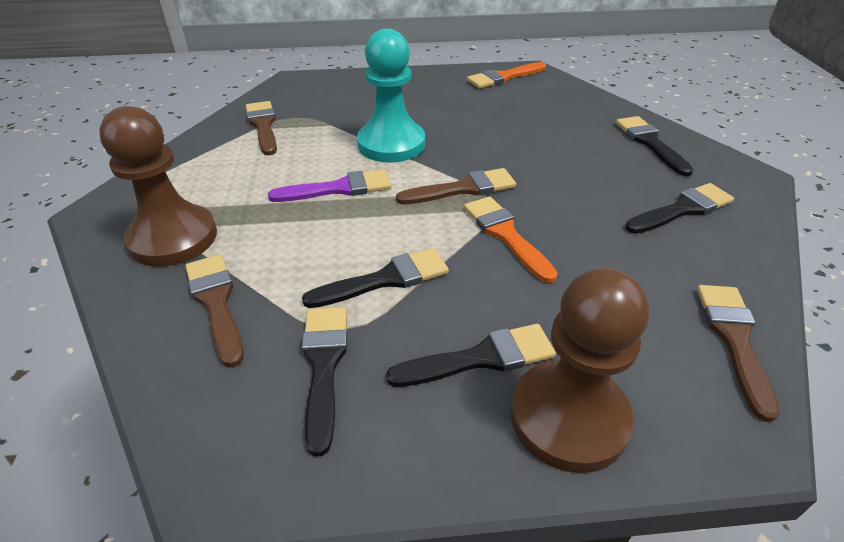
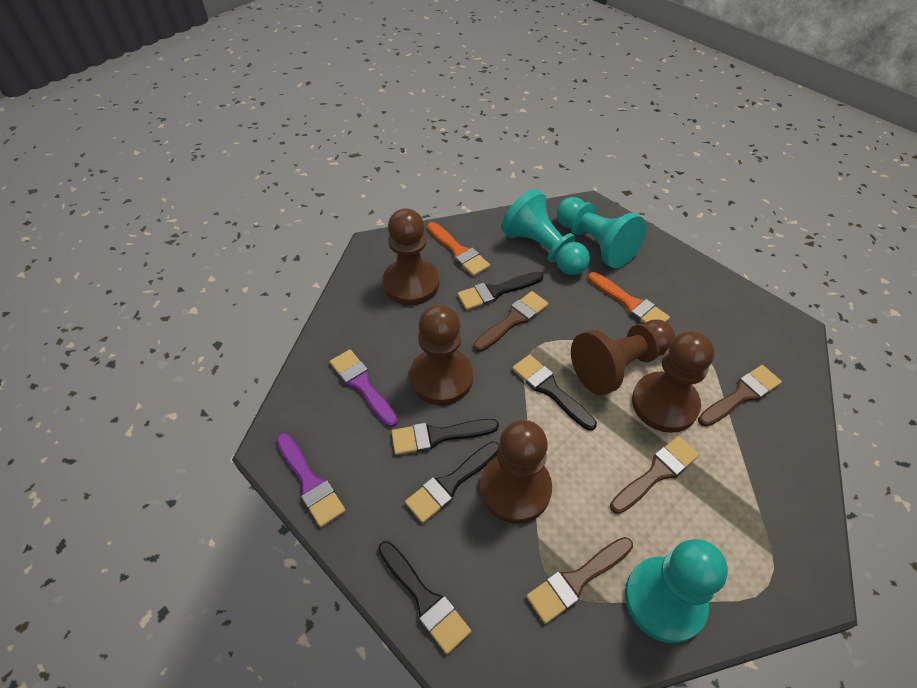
brown pawn: 2 -> 5
purple brush: 1 -> 2
turquoise pawn: 1 -> 3

